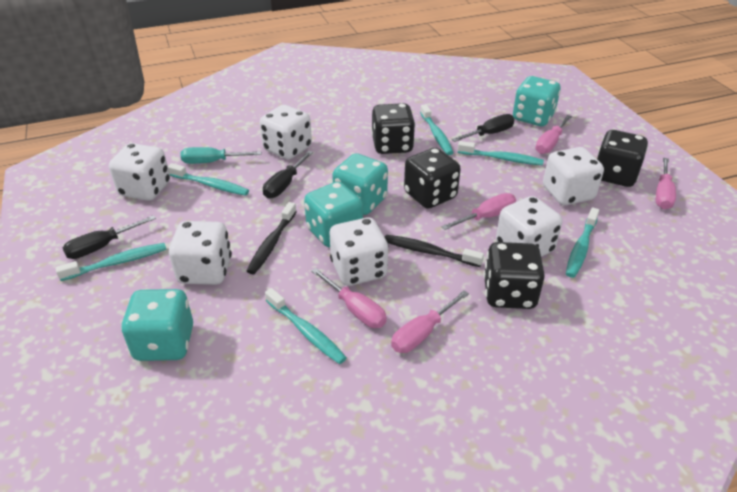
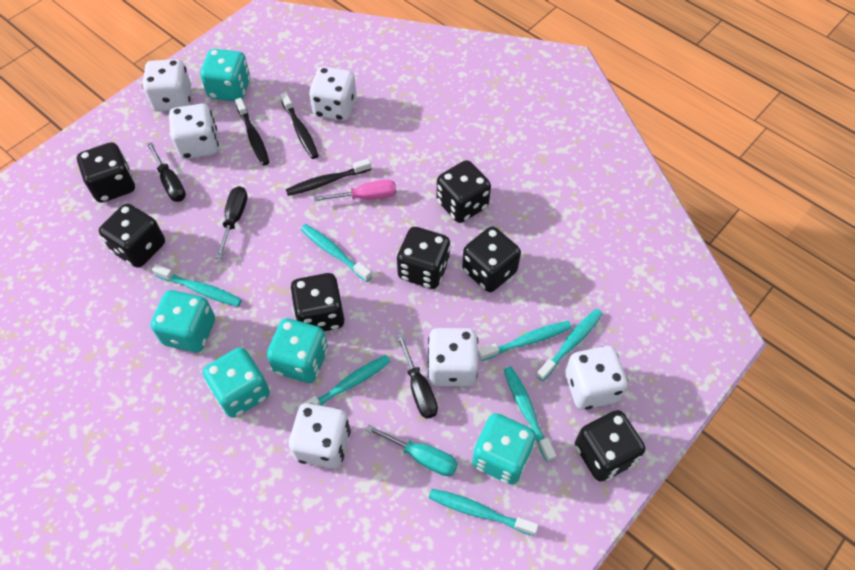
black dice: 4 -> 7
black toothbrush: 2 -> 3
pink screwdriver: 5 -> 1
turquoise dice: 4 -> 5
turquoise toothbrush: 6 -> 7

